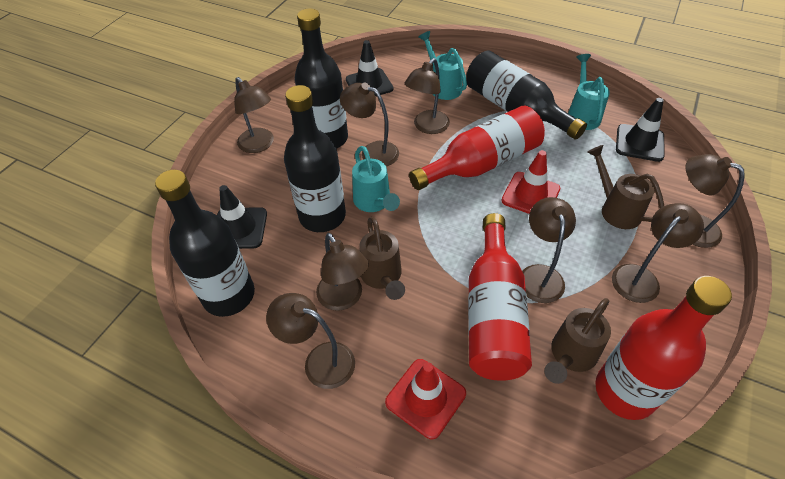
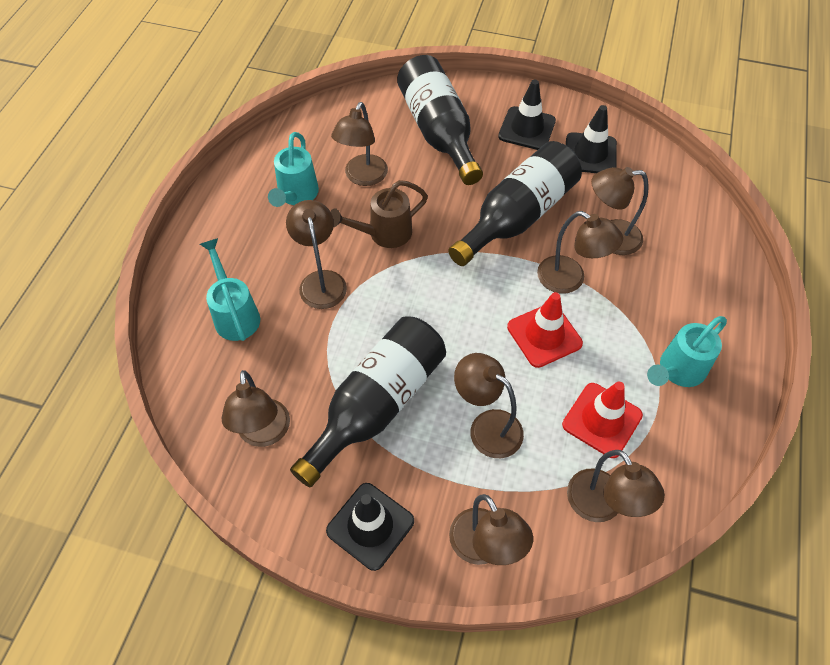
black bottle: 4 -> 3
brown watering can: 3 -> 1
red bottle: 3 -> 0

